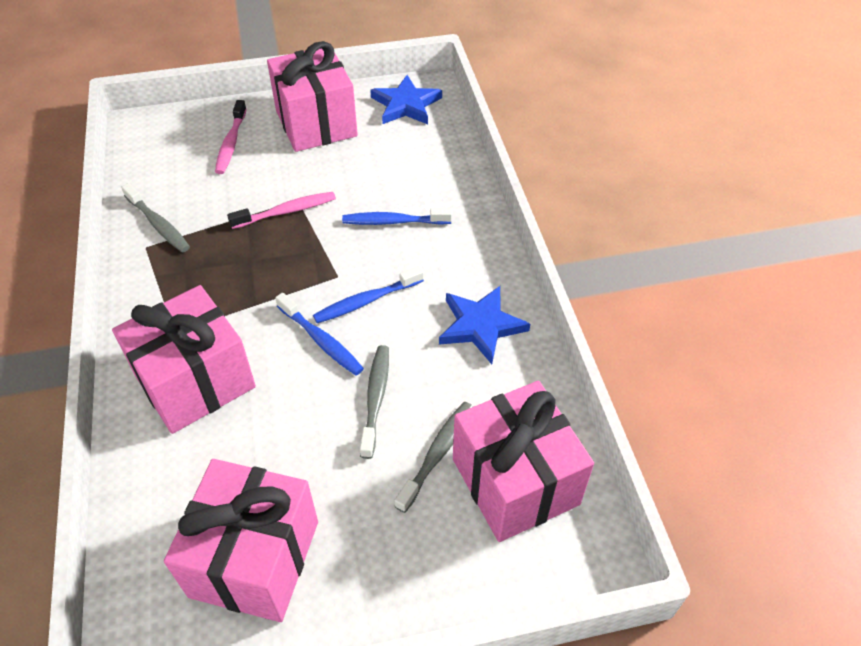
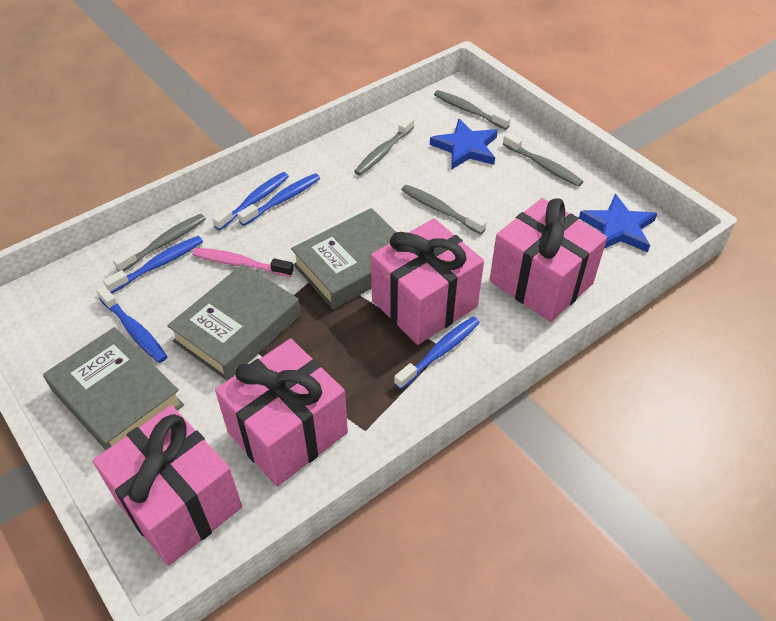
blue toothbrush: 3 -> 5
grey book: 0 -> 3
grey toothbrush: 3 -> 5
pink toothbrush: 2 -> 1

